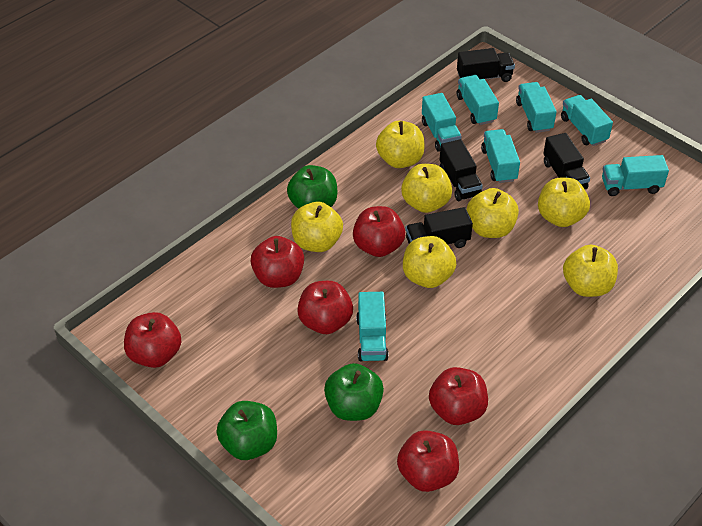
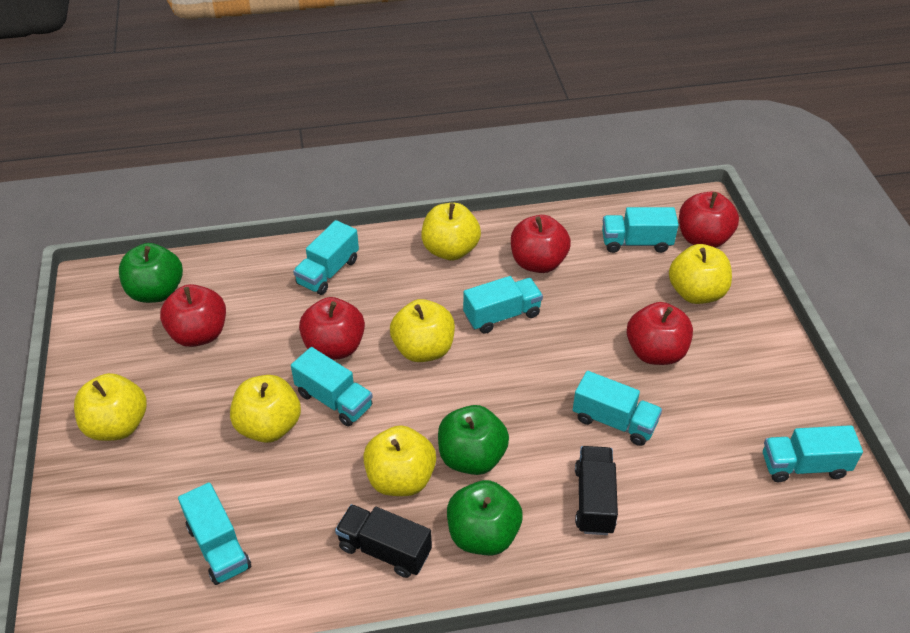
black truck: 4 -> 2
red apple: 6 -> 5
yellow apple: 7 -> 6

